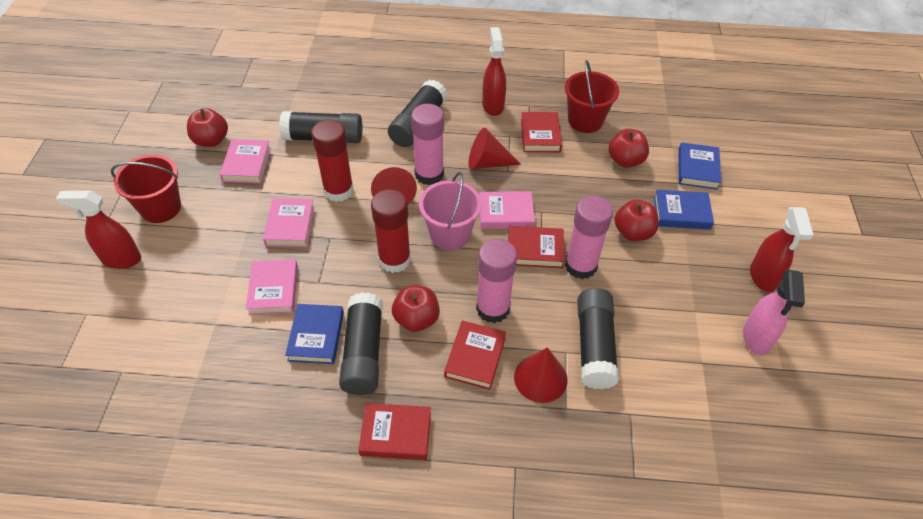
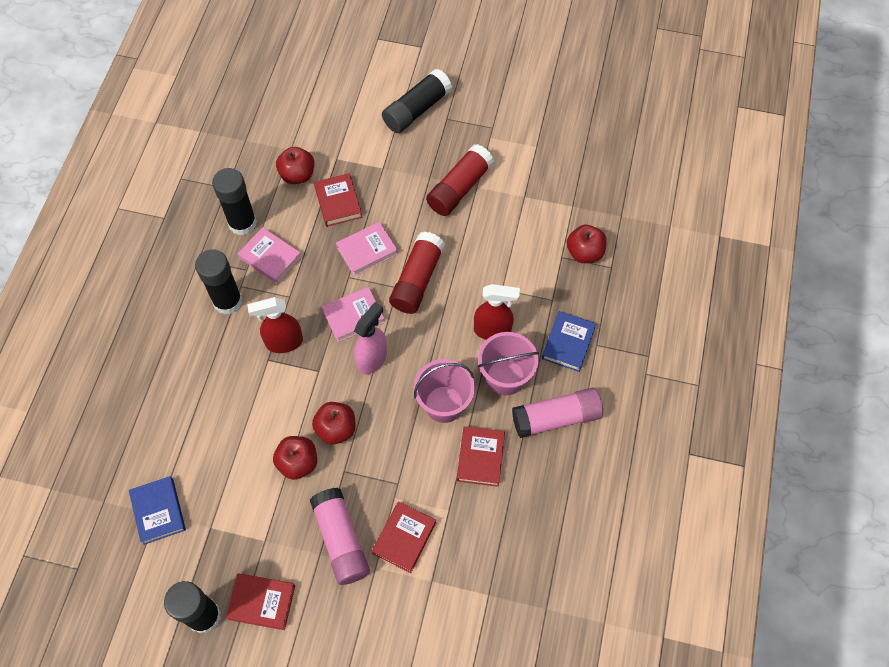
blue book: 3 -> 2
pink book: 4 -> 3
pink bucket: 1 -> 2
pink glue stick: 3 -> 2
red bucket: 2 -> 0
red cone: 3 -> 0
red spray bottle: 3 -> 2

